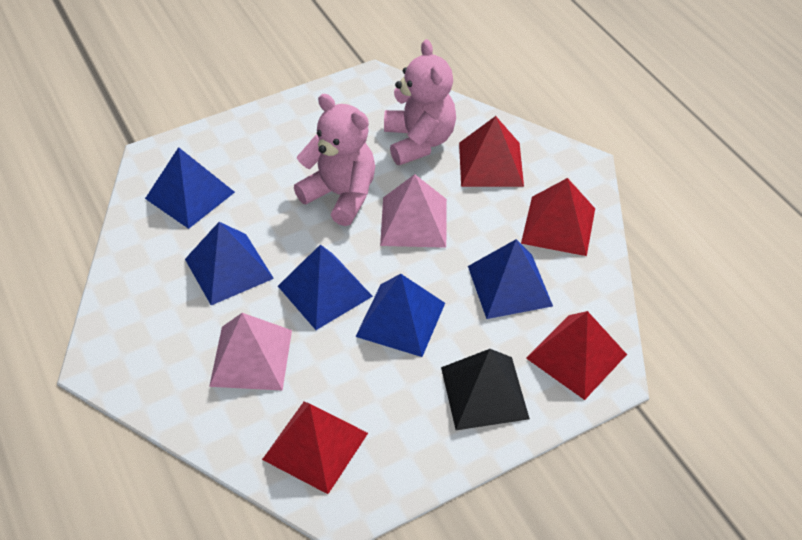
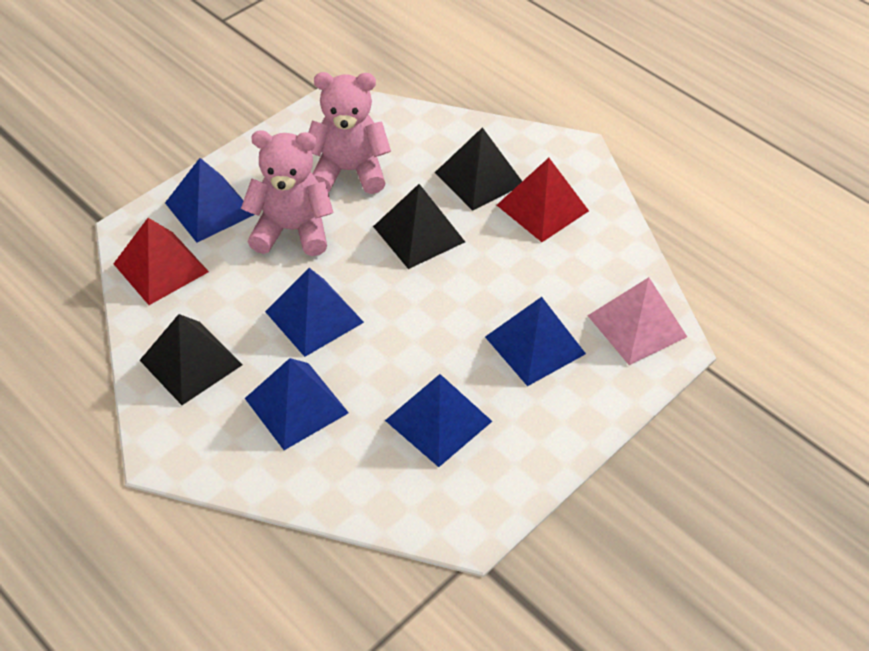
black pyramid: 1 -> 3
pink pyramid: 2 -> 1
red pyramid: 4 -> 2

